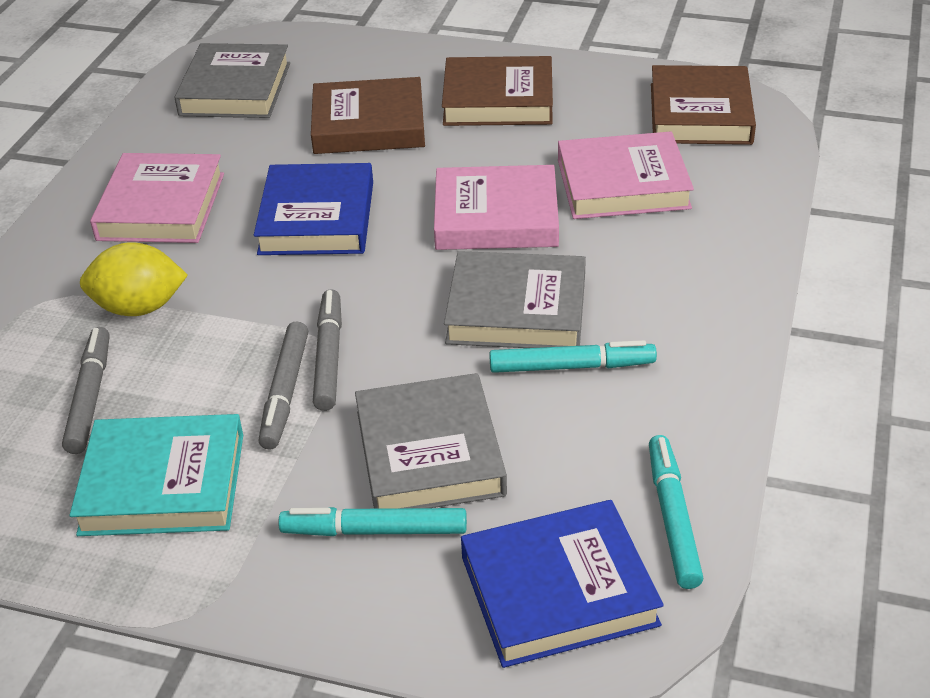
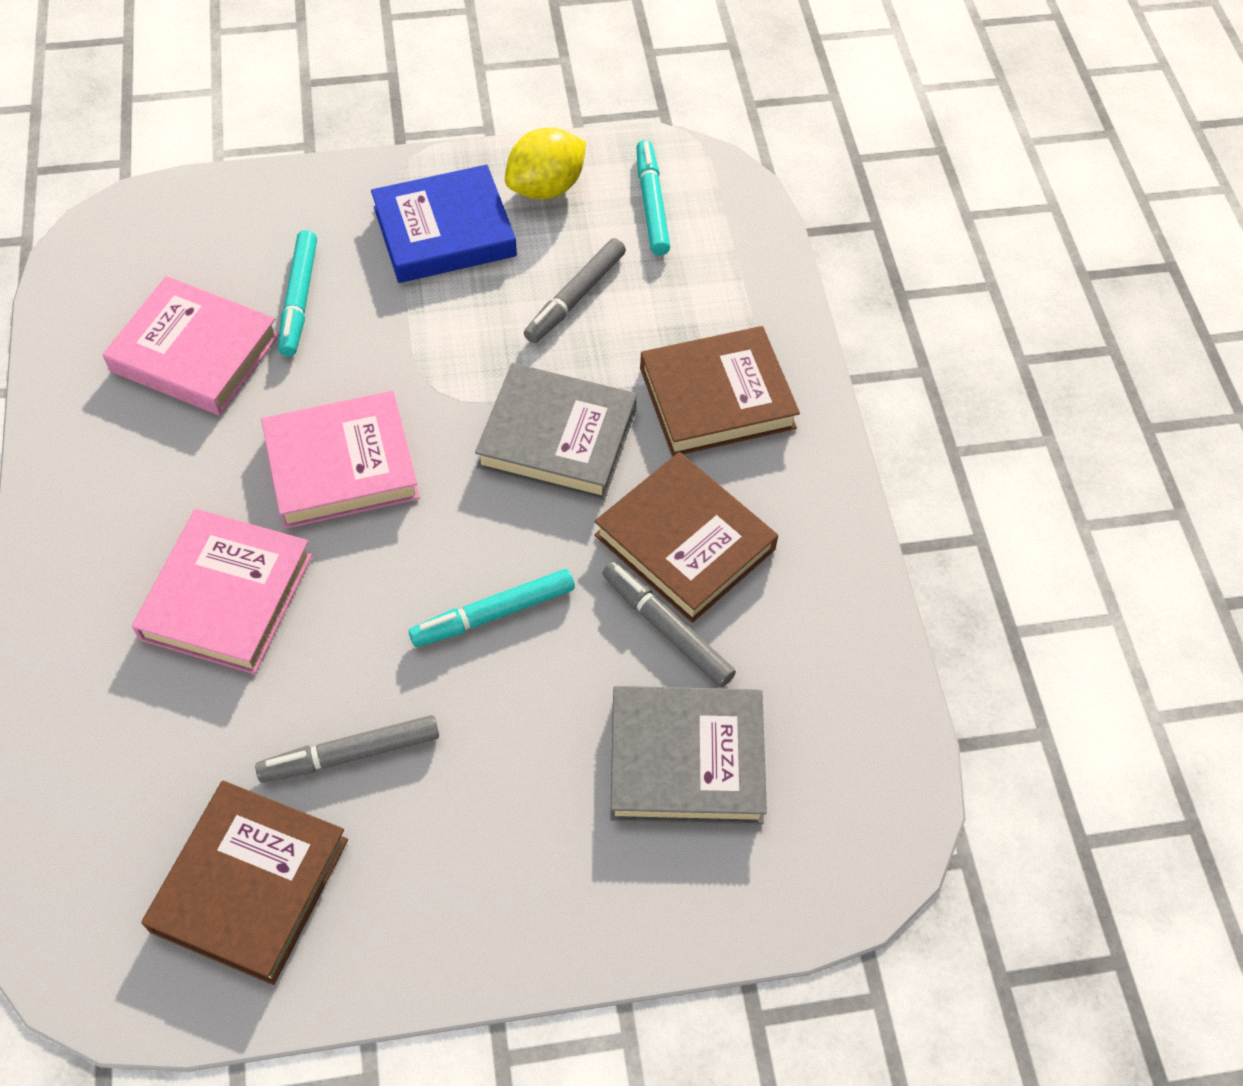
blue book: 2 -> 1
grey book: 3 -> 2
turquoise book: 1 -> 0

